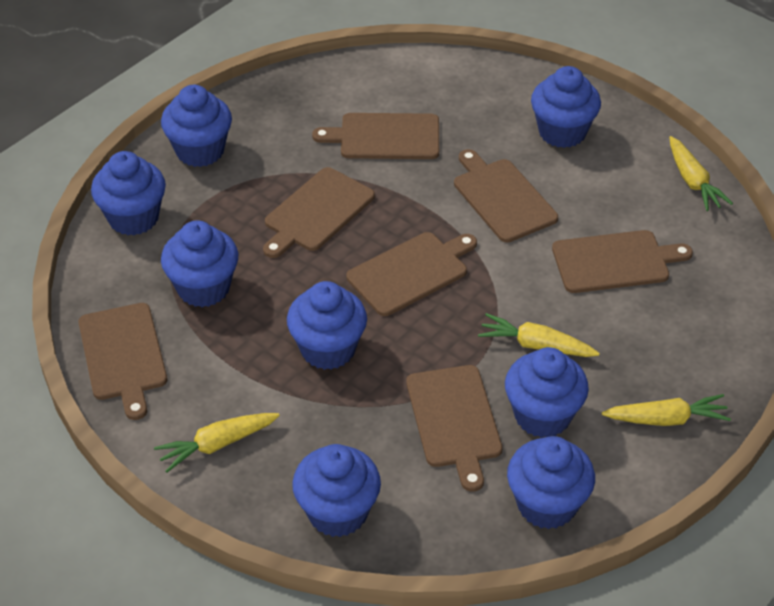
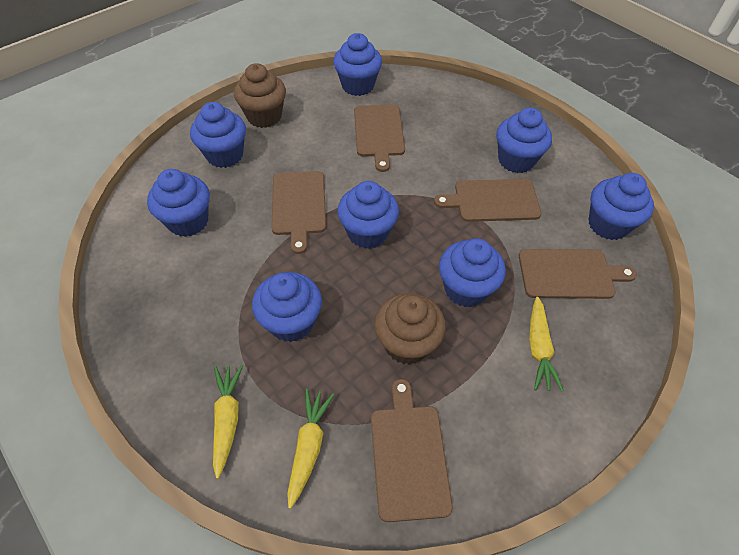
brown cupcake: 0 -> 2
brown cutting board: 7 -> 5
yellow carrot: 4 -> 3

